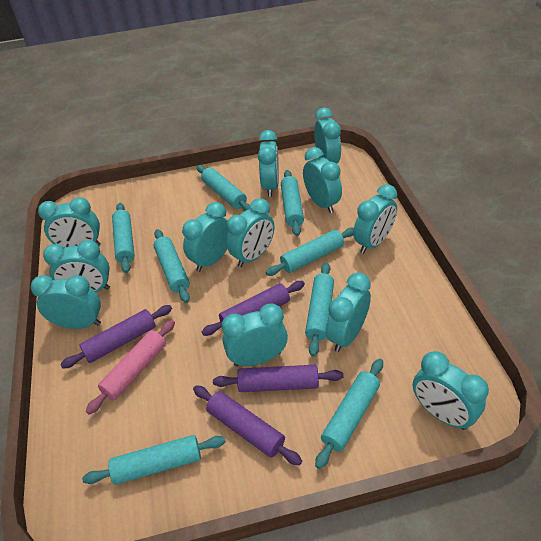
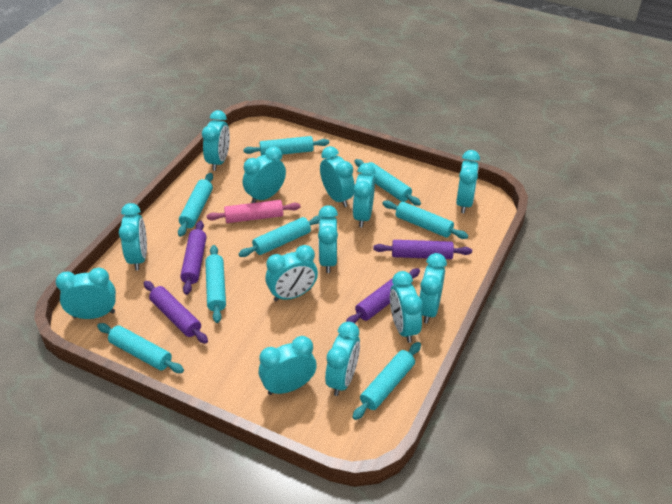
turquoise clock: 12 -> 13

